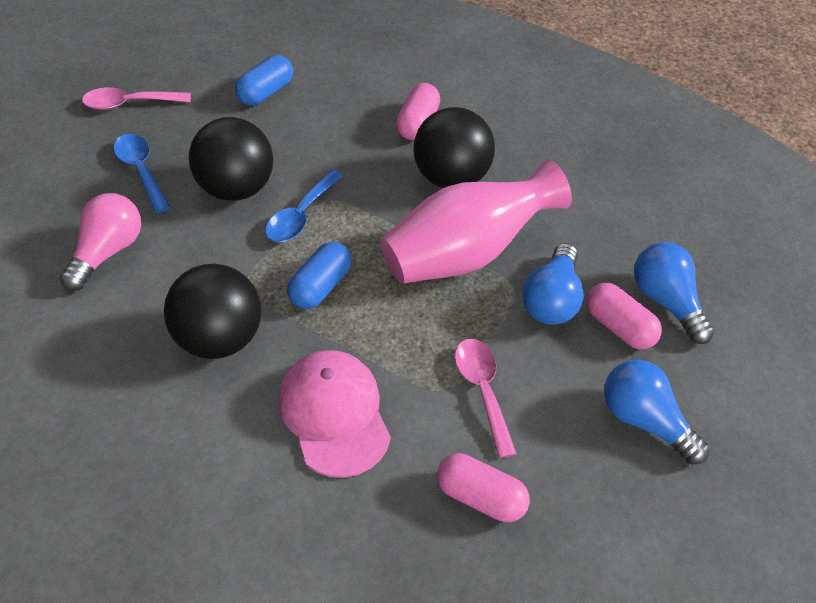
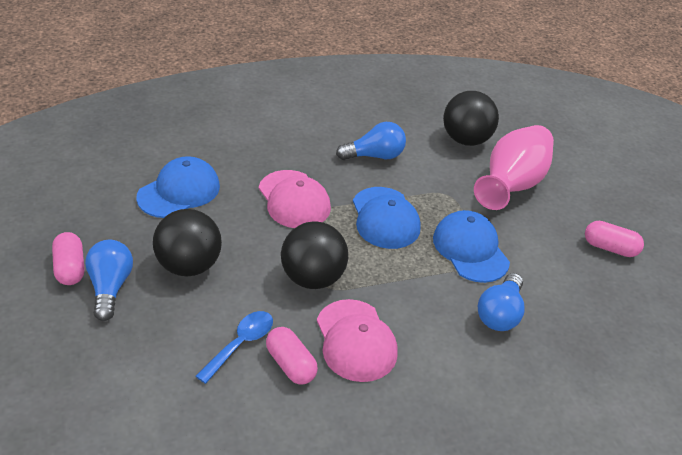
blue cap: 0 -> 3
blue capsule: 2 -> 0
blue spoon: 2 -> 1
pink cap: 1 -> 2
pink light bulb: 1 -> 0
pink spoon: 2 -> 0

